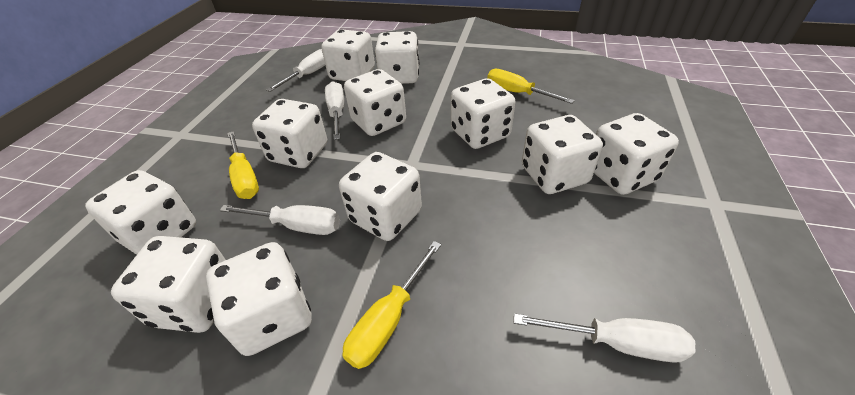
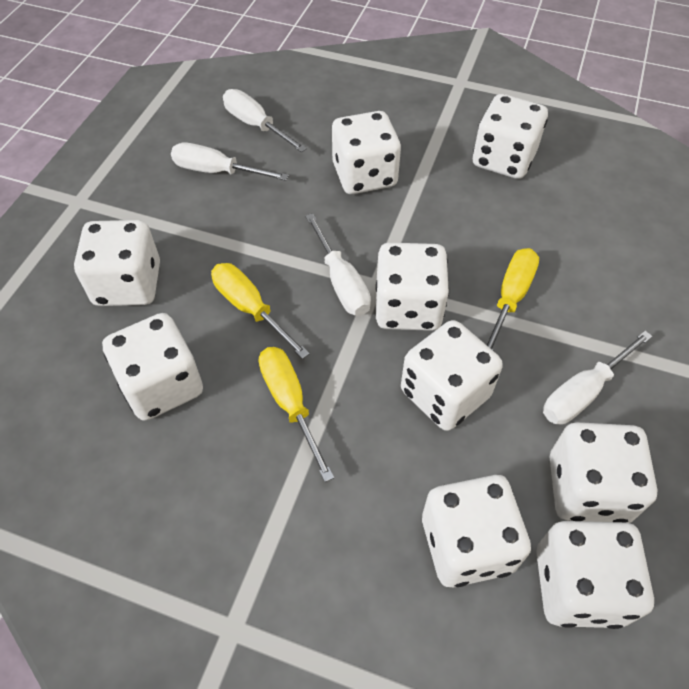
white dice: 11 -> 9

